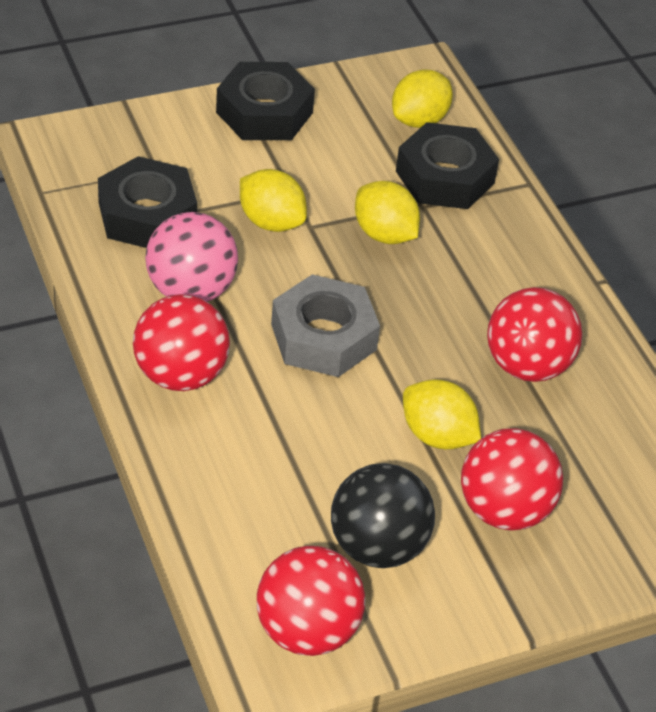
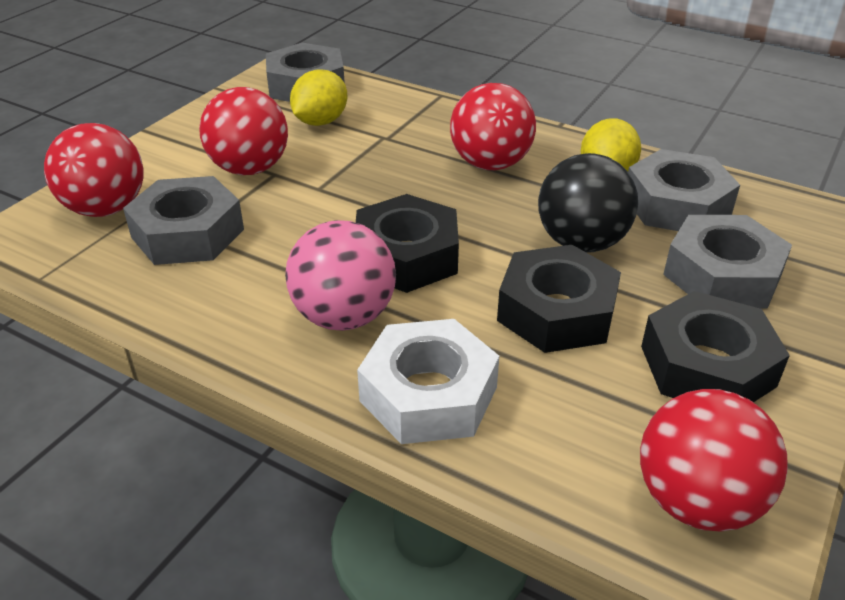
grey nut: 1 -> 4
white nut: 0 -> 1
yellow lemon: 4 -> 2

